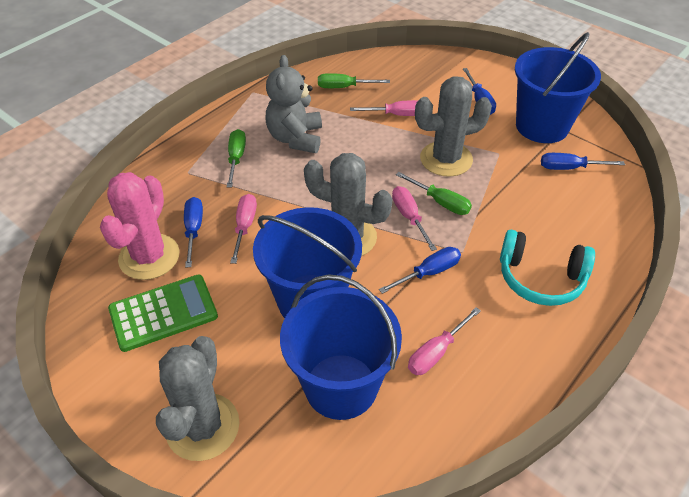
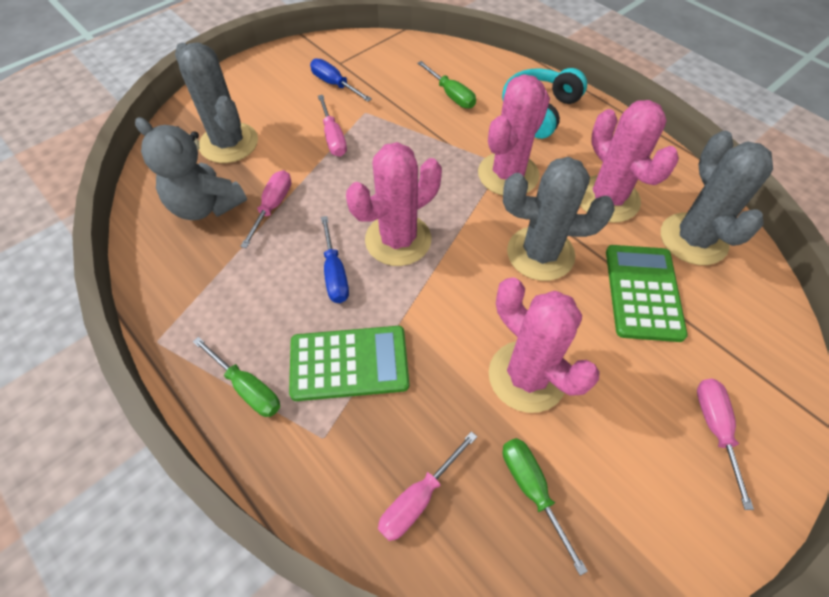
blue bucket: 3 -> 0
blue screwdriver: 4 -> 2
green calculator: 1 -> 2
pink cactus: 1 -> 4

